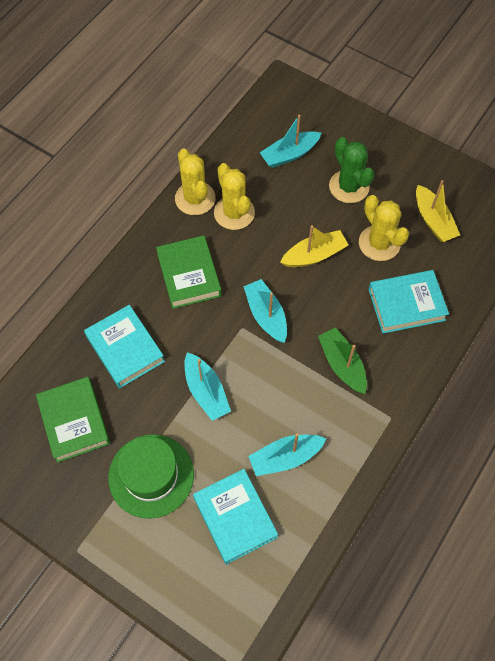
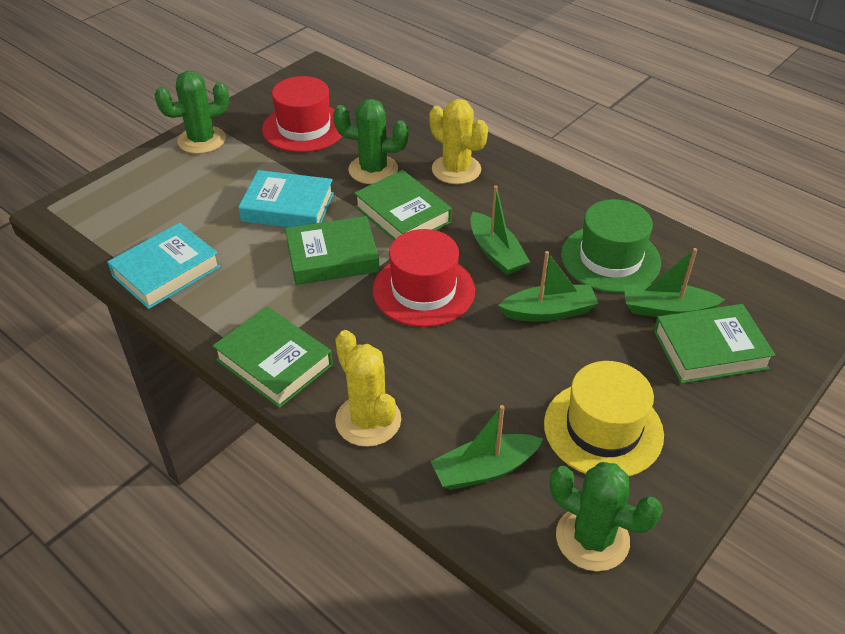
green boat: 1 -> 4
green book: 2 -> 4
green cactus: 1 -> 3
red hat: 0 -> 2
turquoise boat: 4 -> 0
turquoise book: 3 -> 2
yellow boat: 2 -> 0
yellow cactus: 3 -> 2
yellow hat: 0 -> 1

